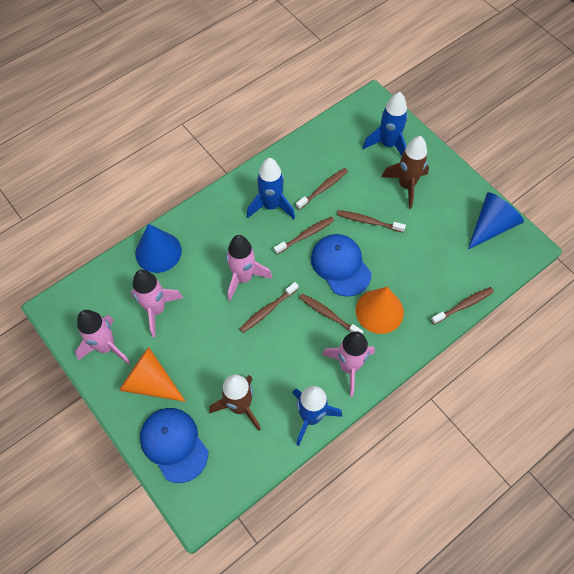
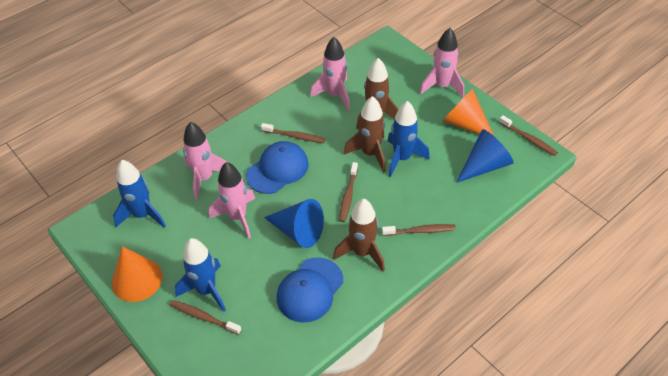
brown rocket: 2 -> 3
brown toothbrush: 6 -> 5

